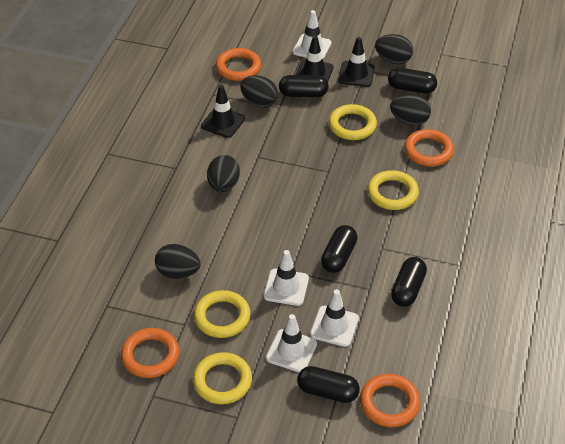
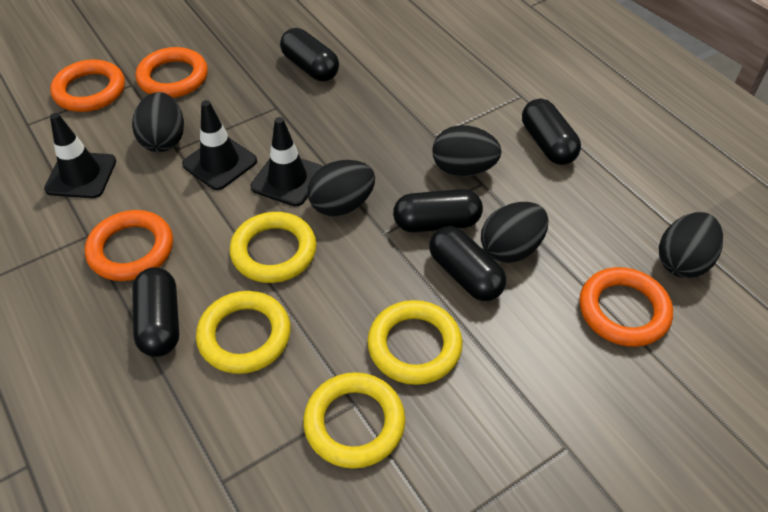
white traffic cone: 4 -> 0

